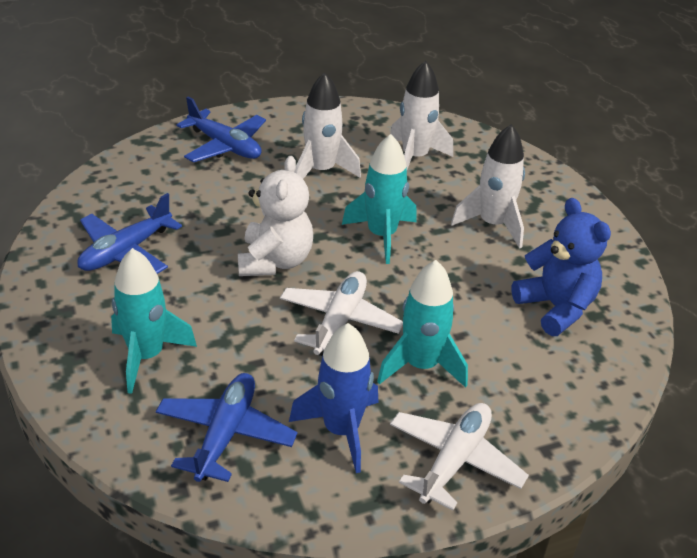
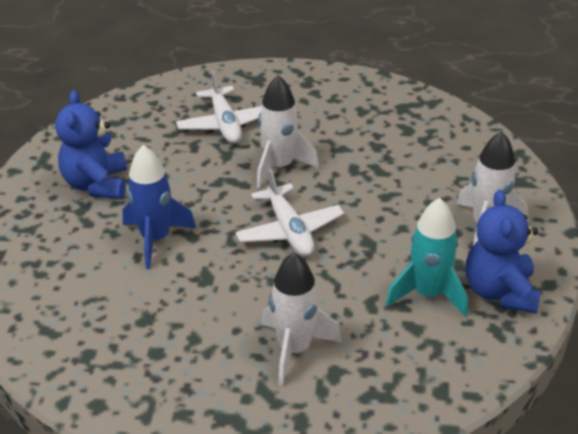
blue plane: 3 -> 0
blue teddy bear: 1 -> 2
turquoise rocket: 3 -> 1
white teddy bear: 1 -> 0

